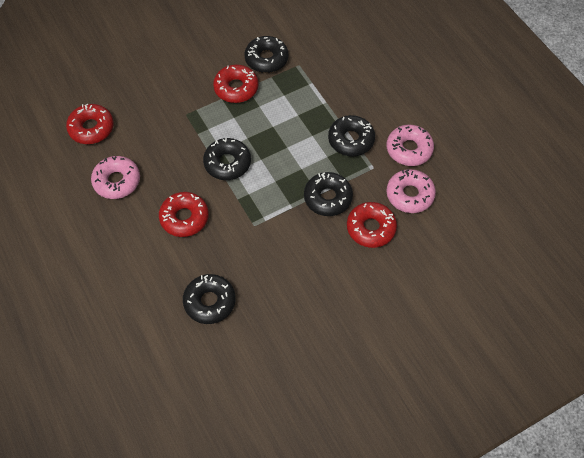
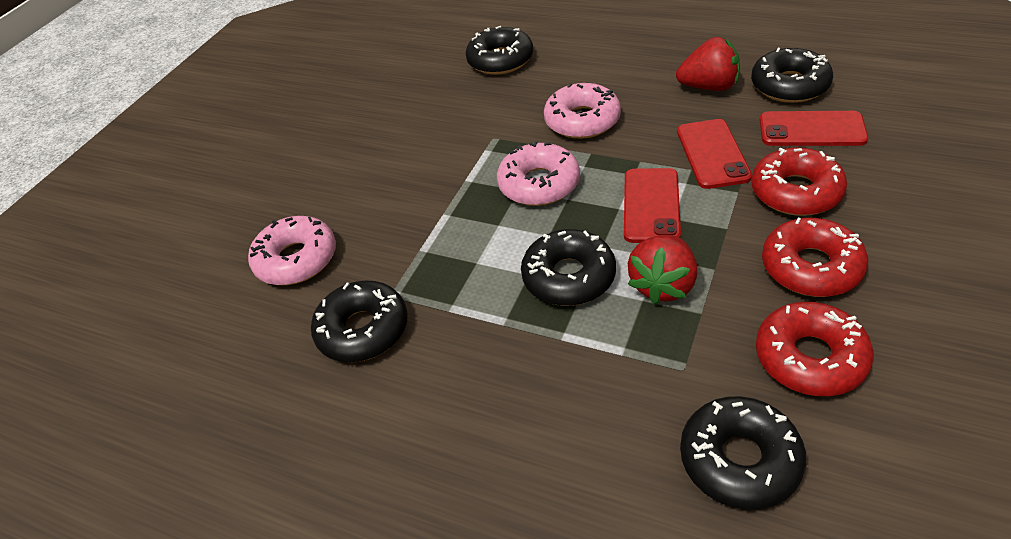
red donut: 4 -> 3
red phone: 0 -> 3
red strawberry: 0 -> 2

